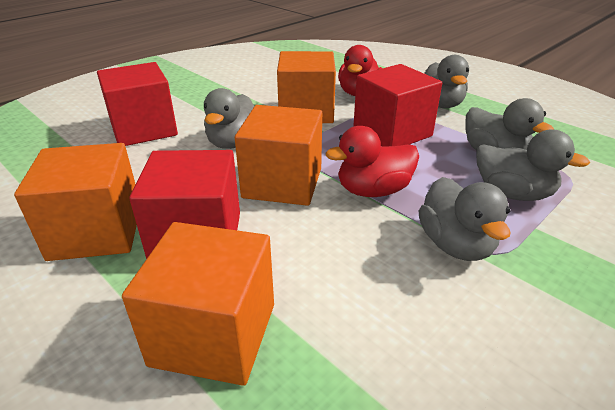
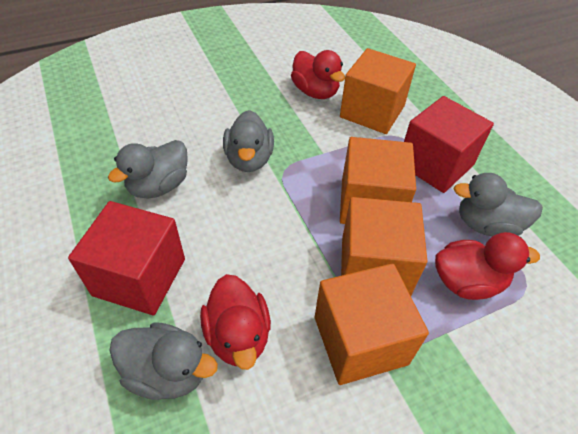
grey duck: 5 -> 4
red cube: 3 -> 2
red duck: 2 -> 3

